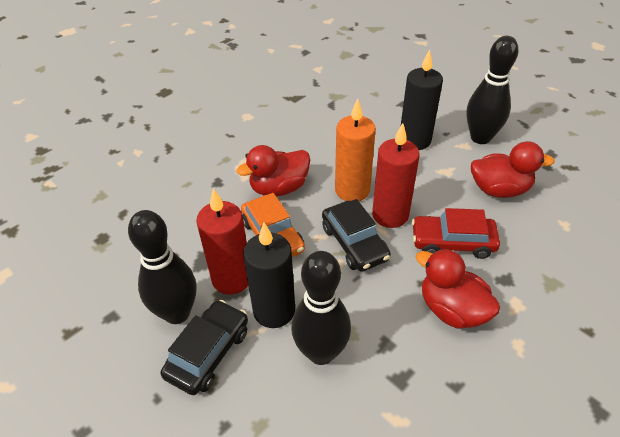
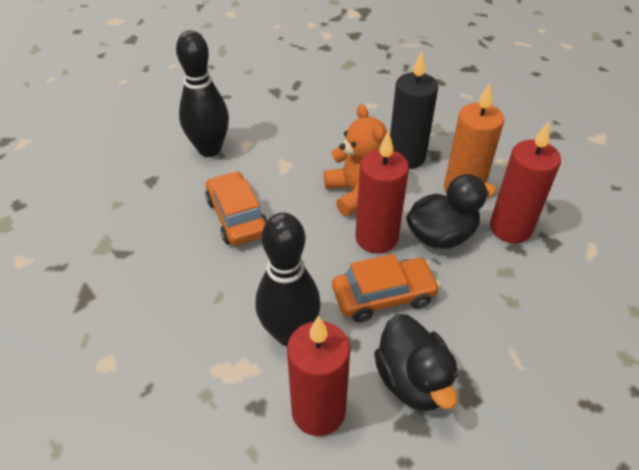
black bowling pin: 3 -> 2
black candle: 2 -> 1
black car: 2 -> 0
black duck: 0 -> 2
orange car: 1 -> 2
orange teddy bear: 0 -> 1
red candle: 2 -> 3
red car: 1 -> 0
red duck: 3 -> 0

